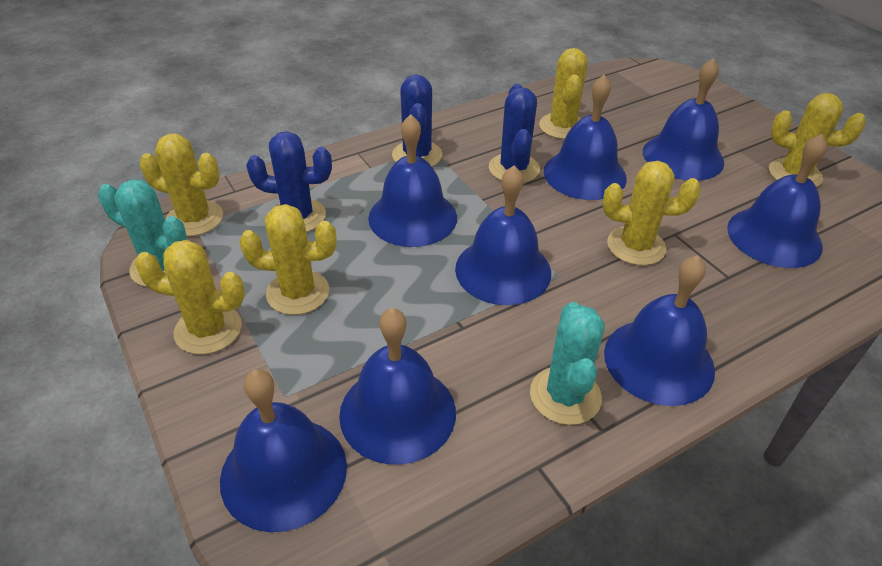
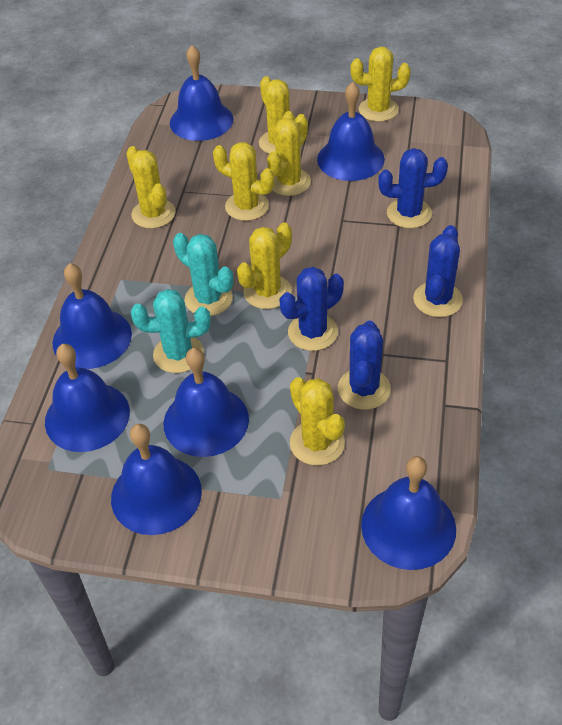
blue bell: 8 -> 7
blue cactus: 3 -> 4
yellow cactus: 6 -> 7

